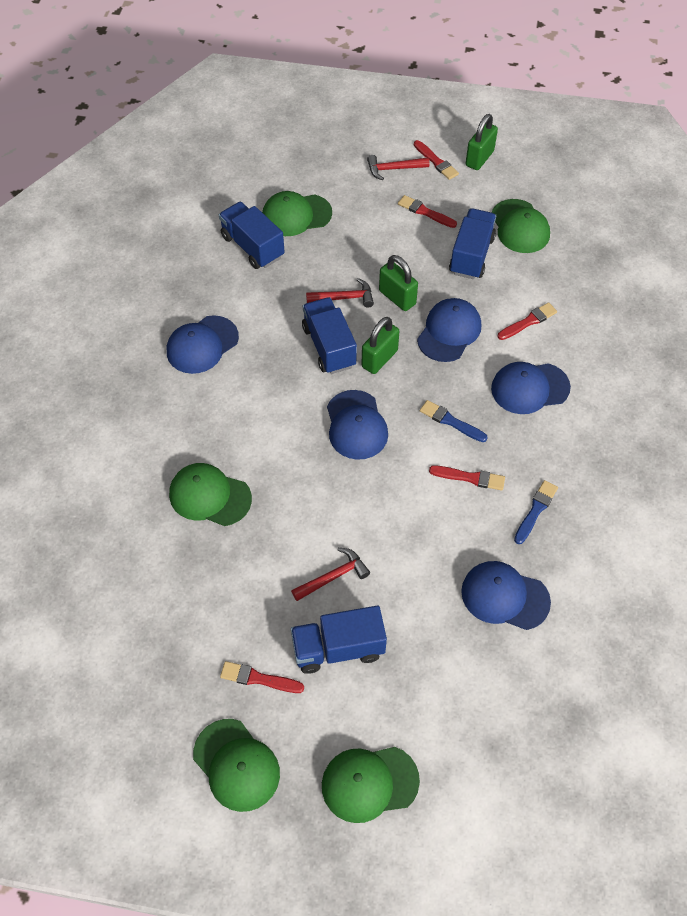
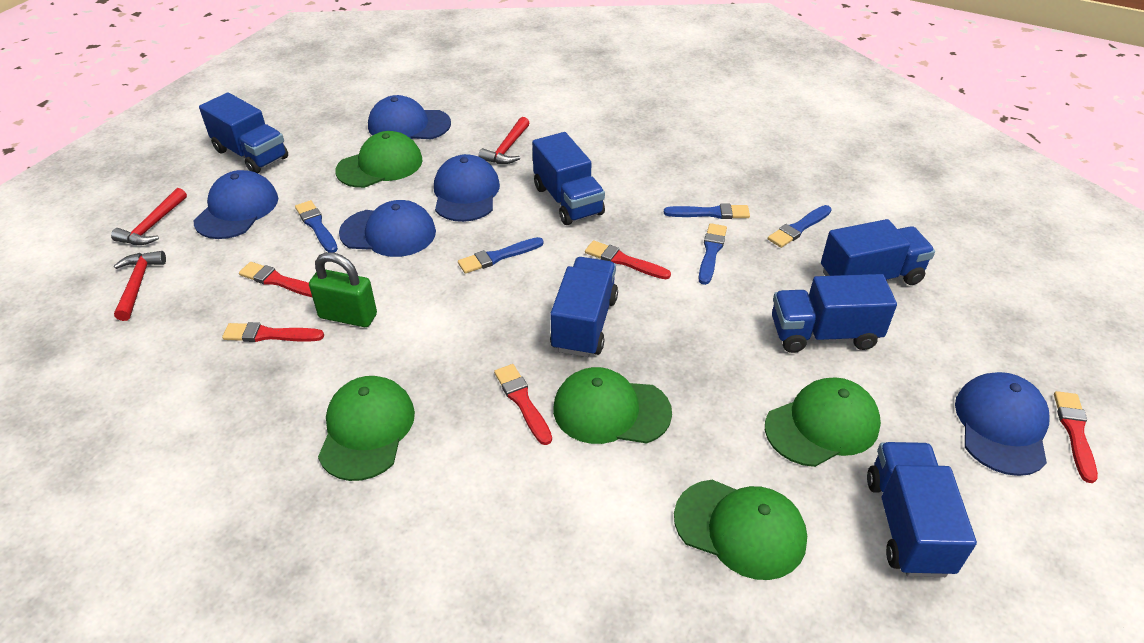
blue brush: 2 -> 5
blue truck: 4 -> 6
green padlock: 3 -> 1

